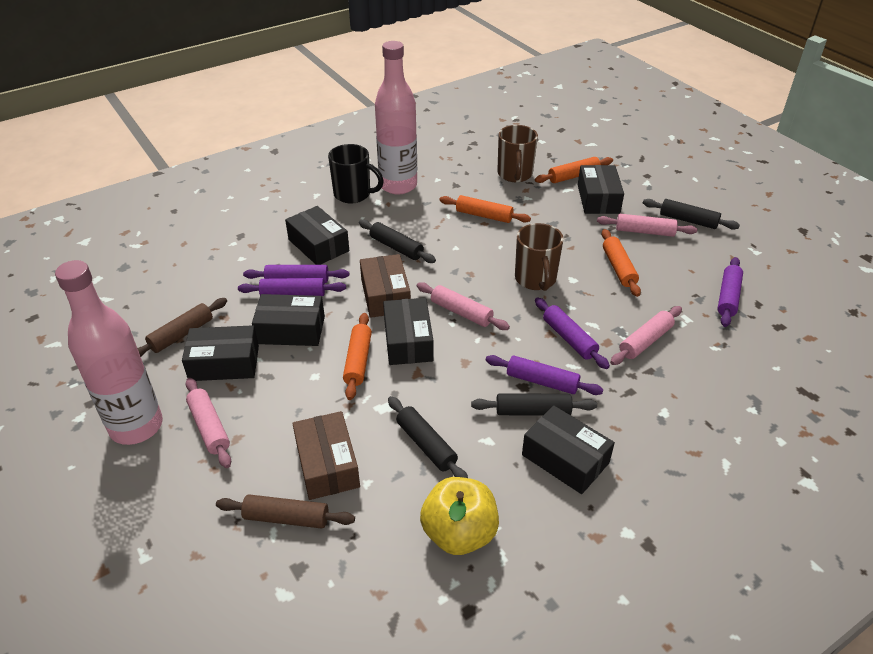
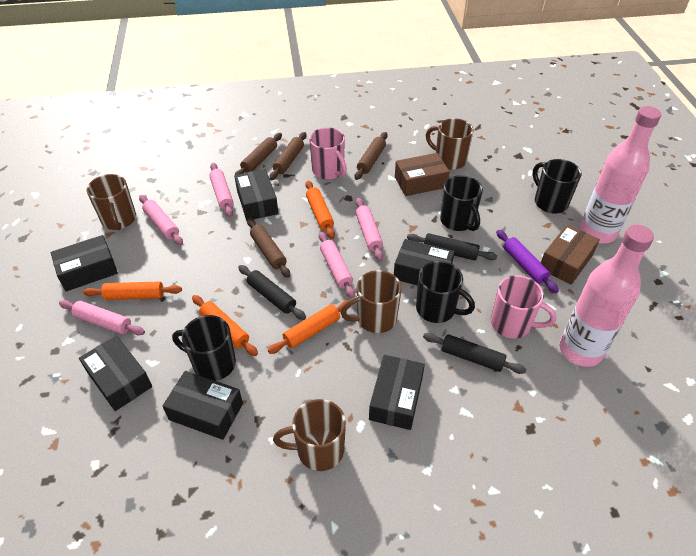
black mug: 1 -> 4
black rolling pin: 4 -> 3
brown mug: 2 -> 4
brown rolling pin: 2 -> 4
pink mug: 0 -> 2
pink rolling pin: 4 -> 5
purple rolling pin: 5 -> 1
yellow apple: 1 -> 0

